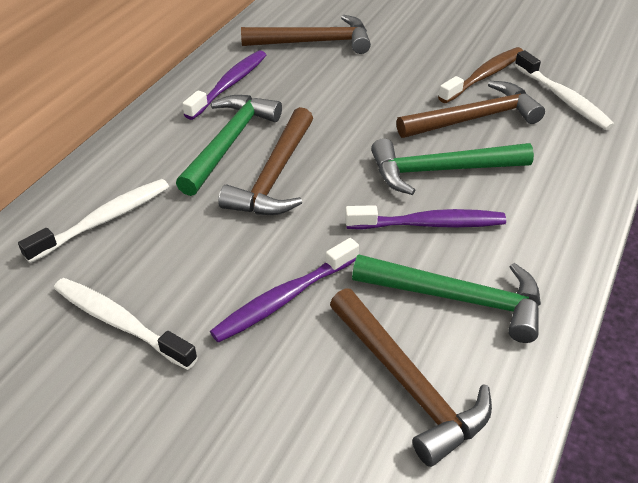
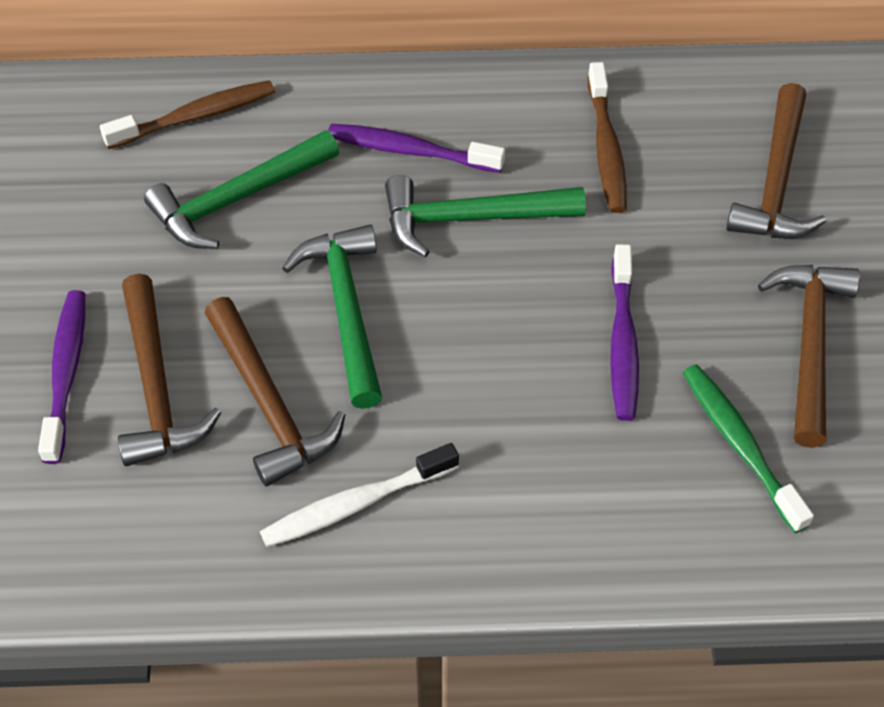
brown toothbrush: 1 -> 2
green toothbrush: 0 -> 1
white toothbrush: 3 -> 1

